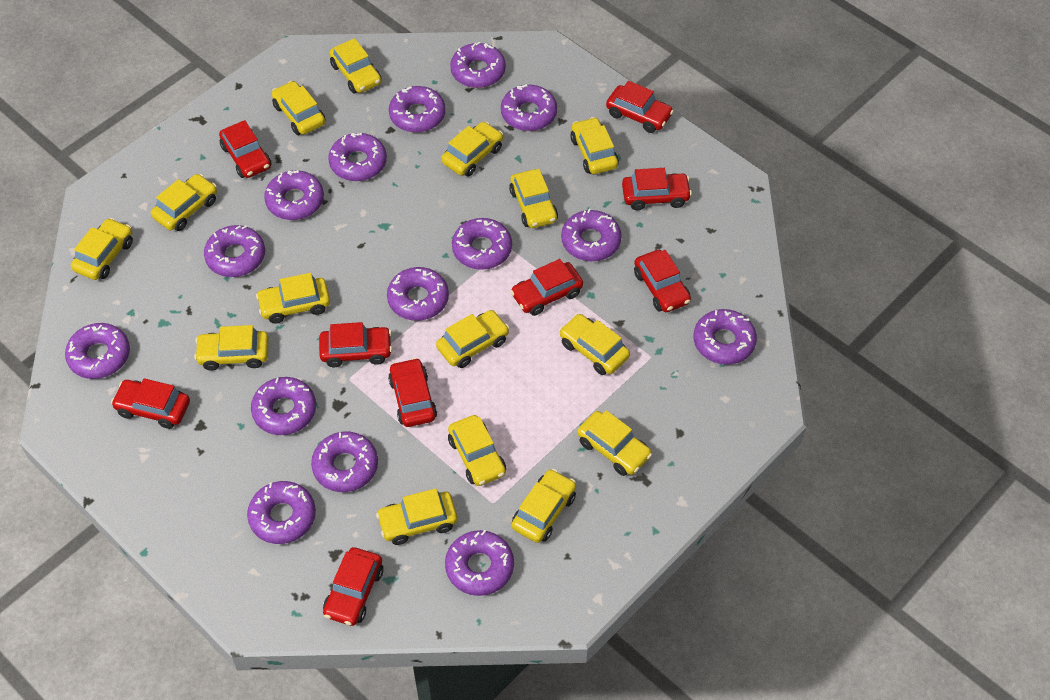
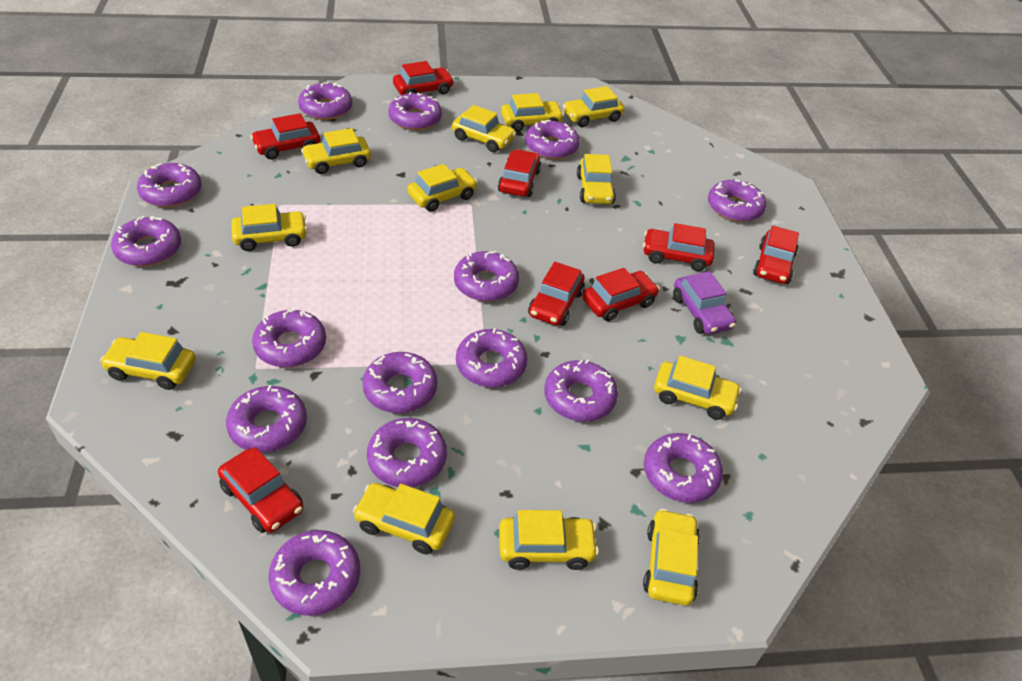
purple car: 0 -> 1
red car: 9 -> 8
yellow car: 15 -> 12

